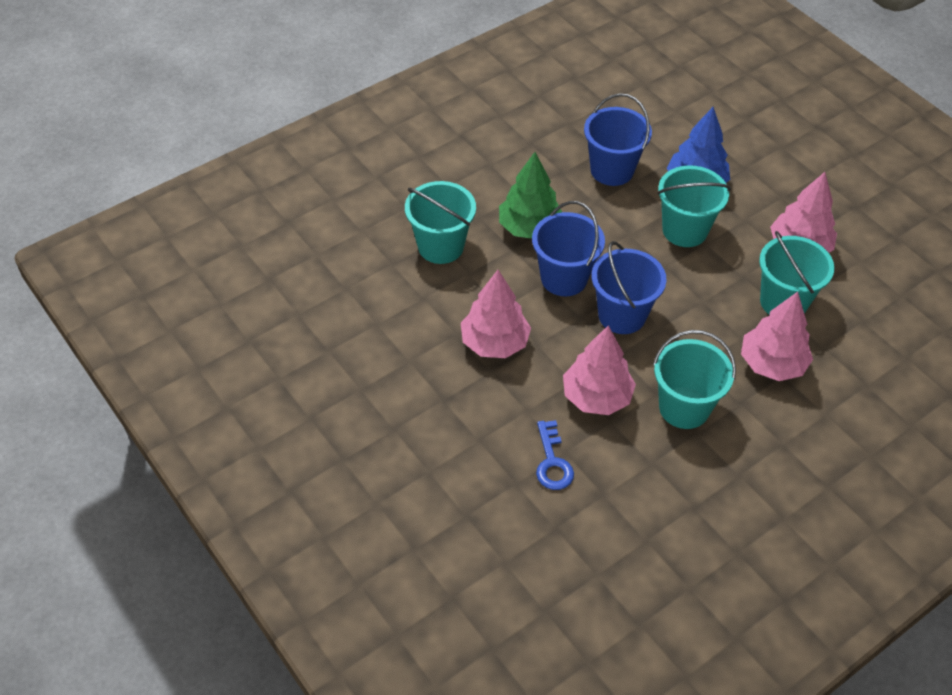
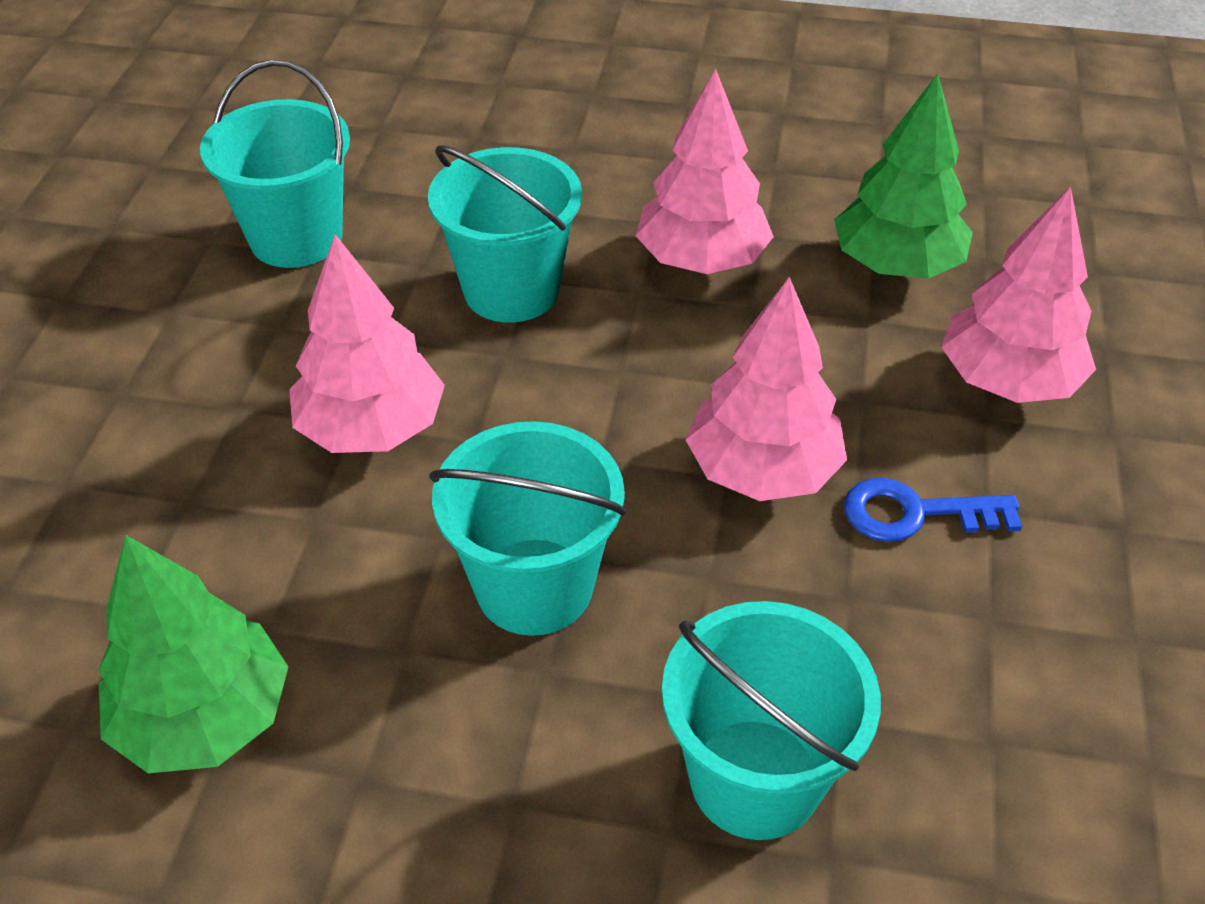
blue bucket: 3 -> 0
blue tree: 1 -> 0
green tree: 1 -> 2

